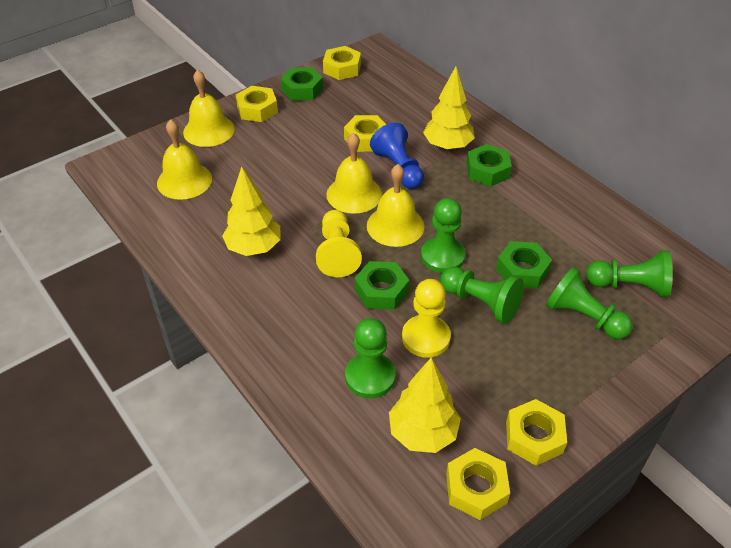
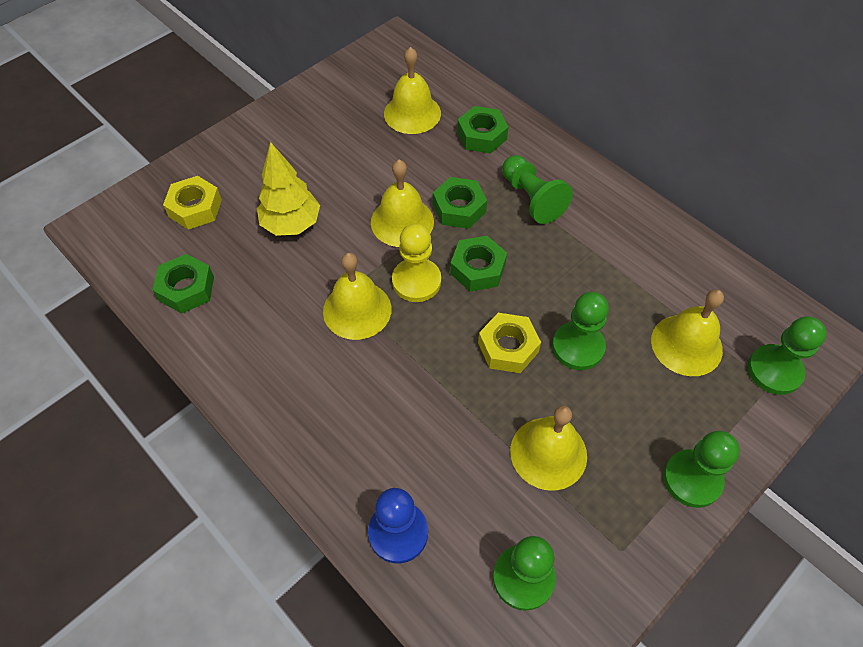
yellow bell: 4 -> 5
yellow nut: 5 -> 2
yellow pawn: 2 -> 1
yellow tree: 3 -> 1

